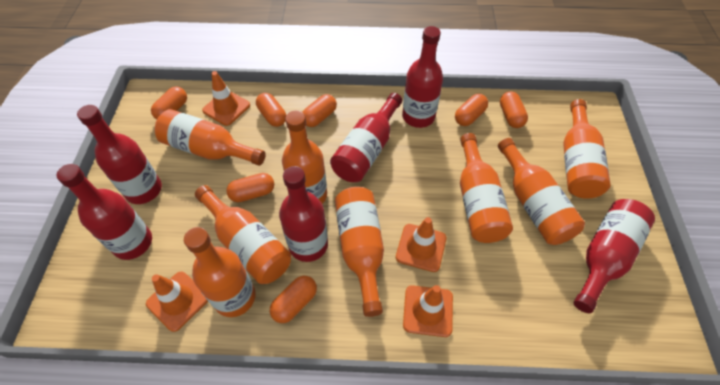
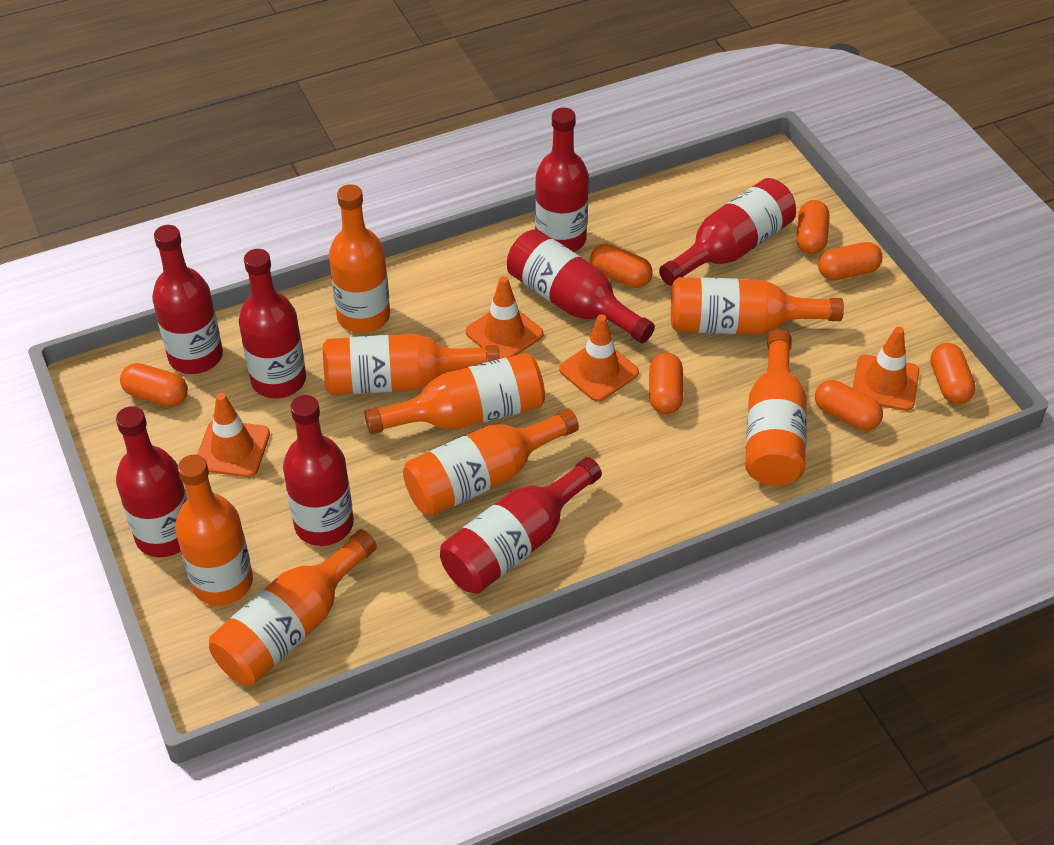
red bottle: 6 -> 8

